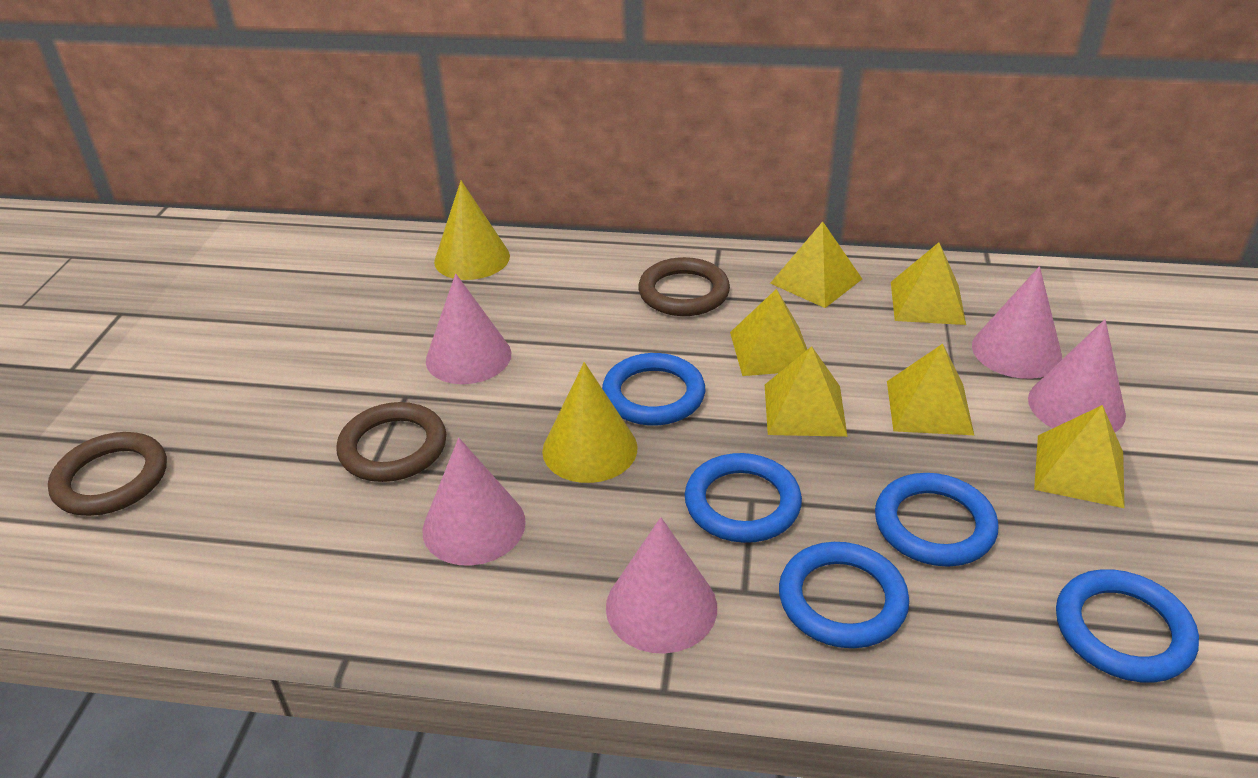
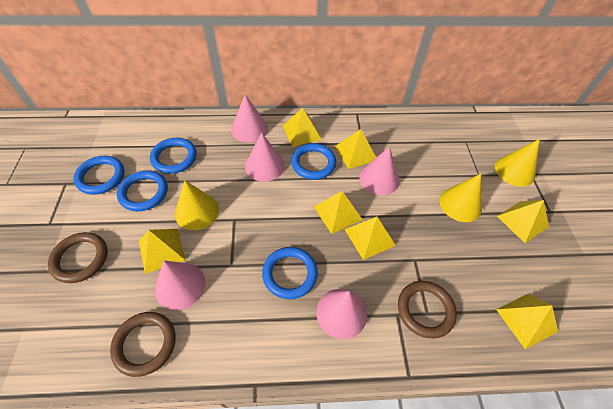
yellow cone: 2 -> 3
yellow pyramid: 6 -> 7

